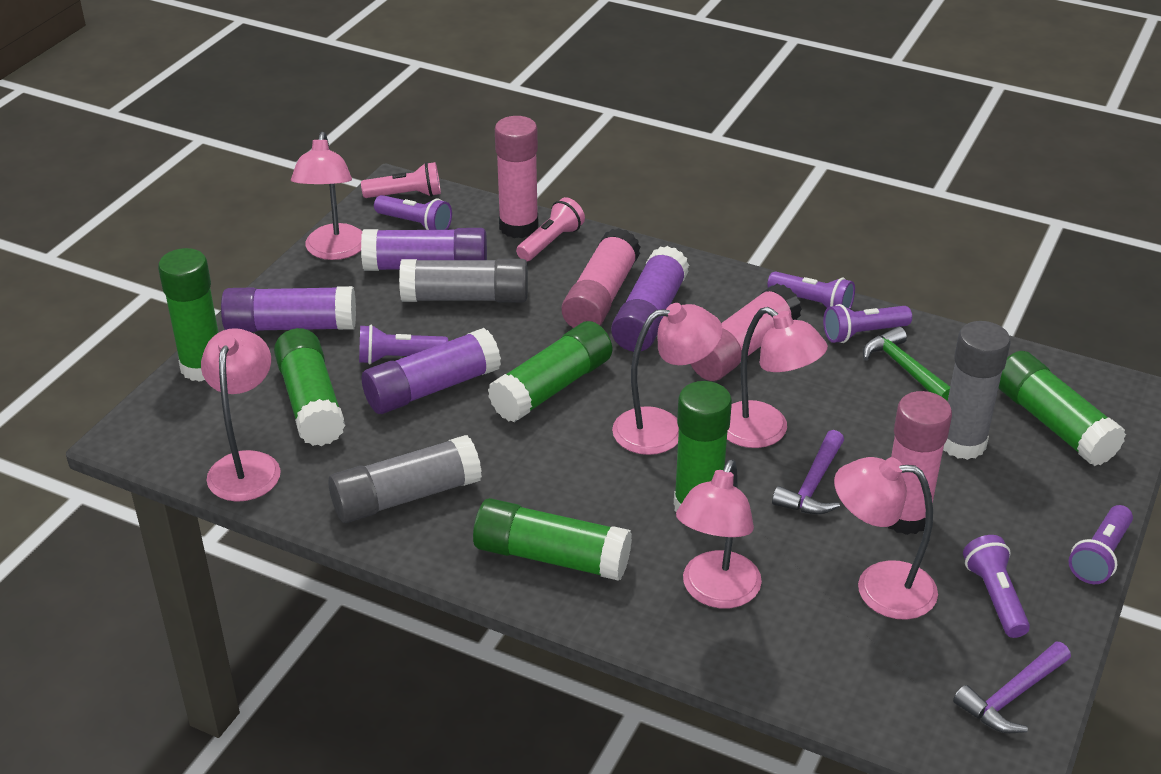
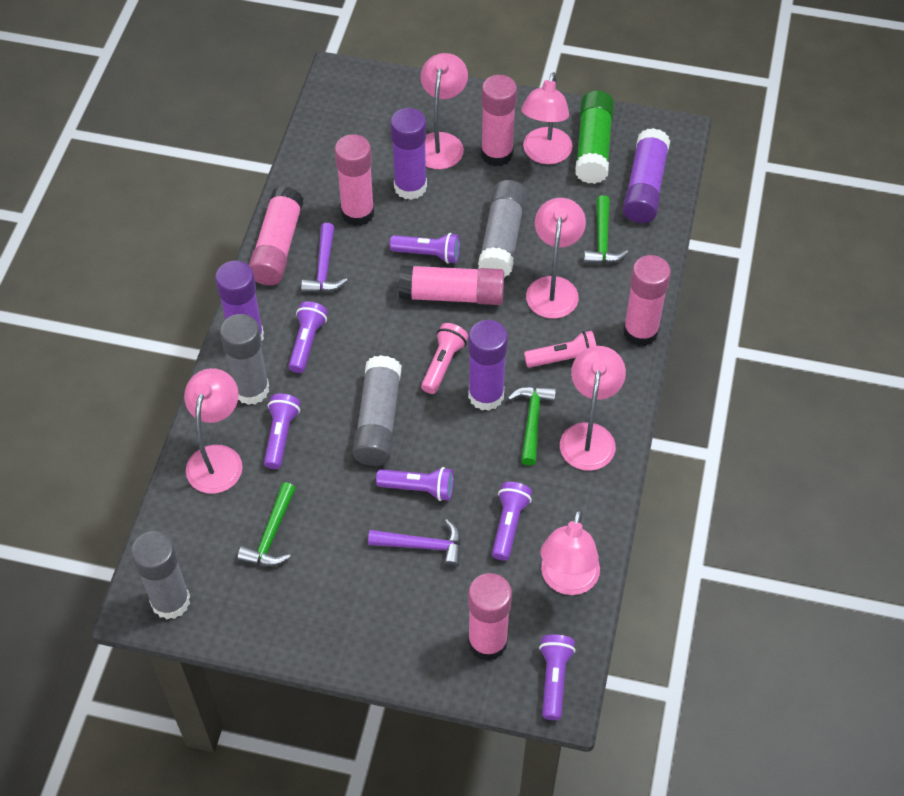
green glue stick: 6 -> 1
green hammer: 1 -> 3
grey glue stick: 3 -> 4
pink glue stick: 4 -> 6

